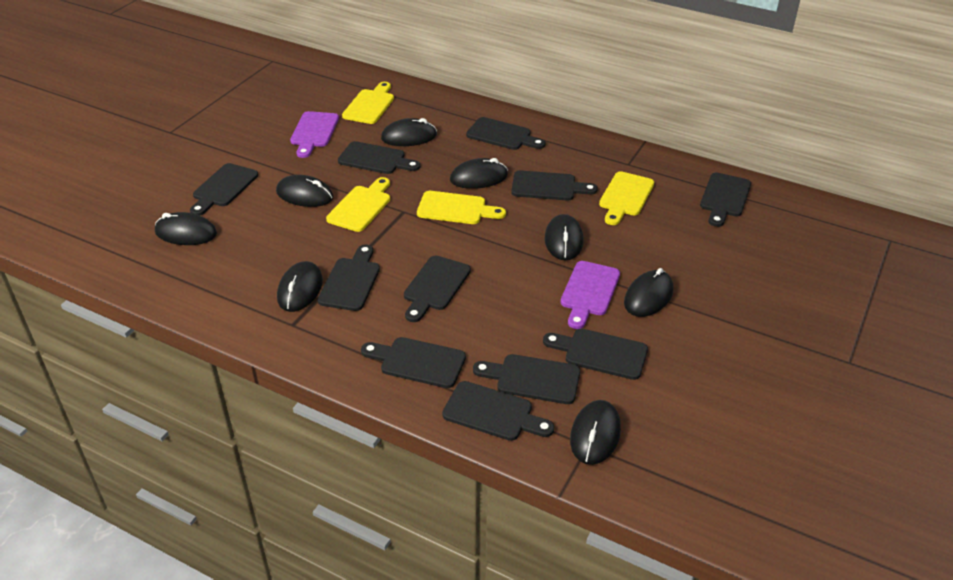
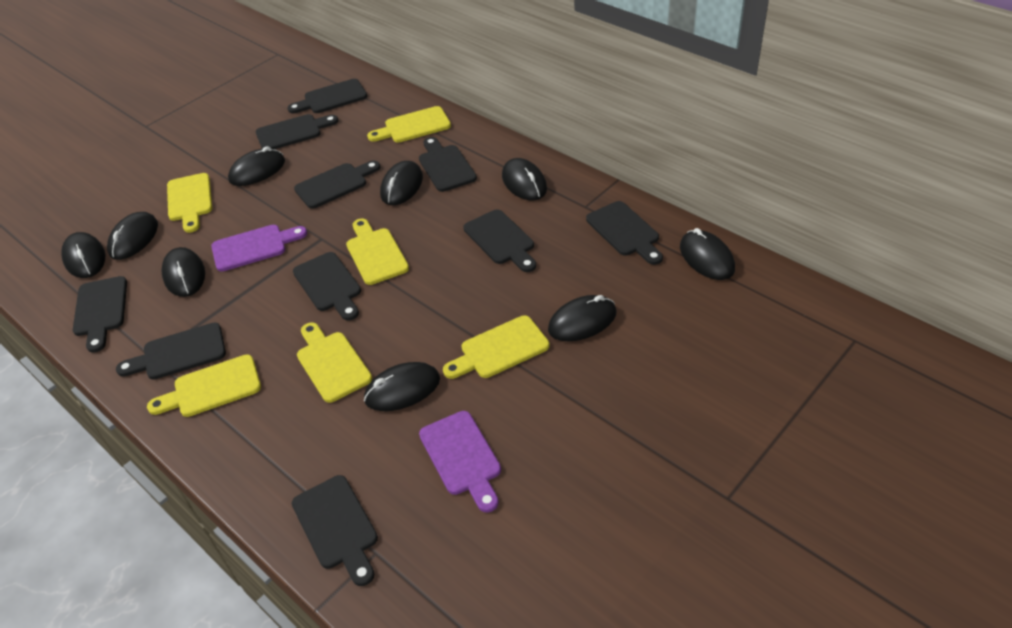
black cutting board: 11 -> 10
black mouse: 8 -> 9
yellow cutting board: 4 -> 6

